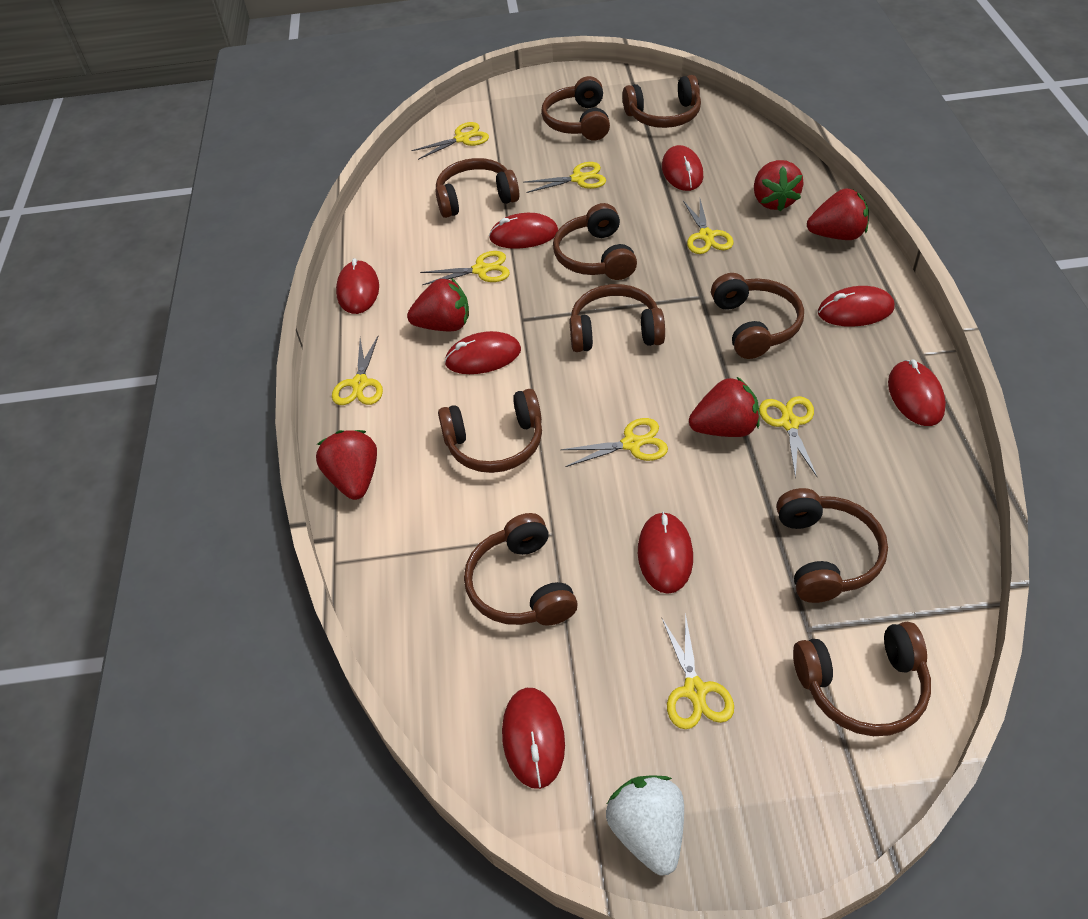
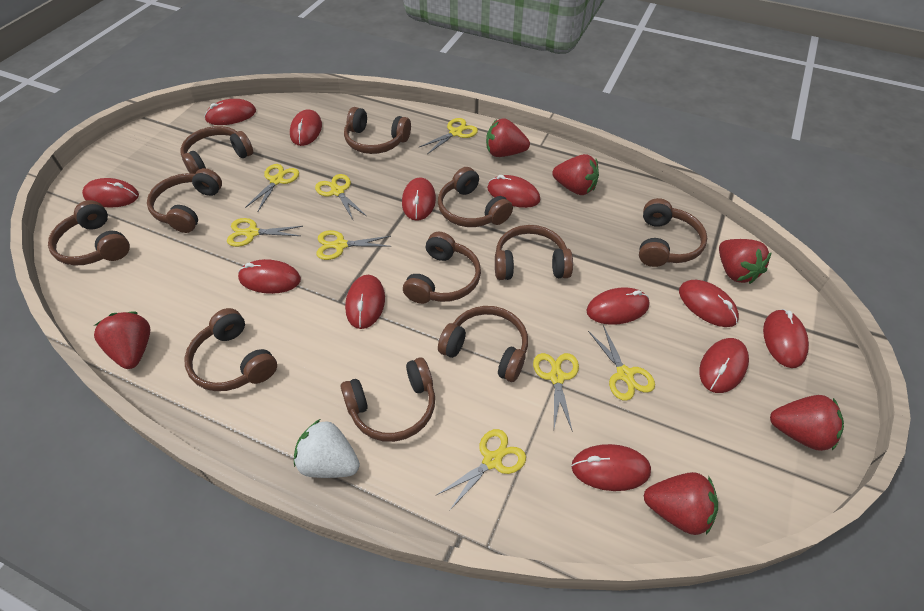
brown headphones: 10 -> 11
red mouse: 8 -> 12
red strawberry: 5 -> 6

